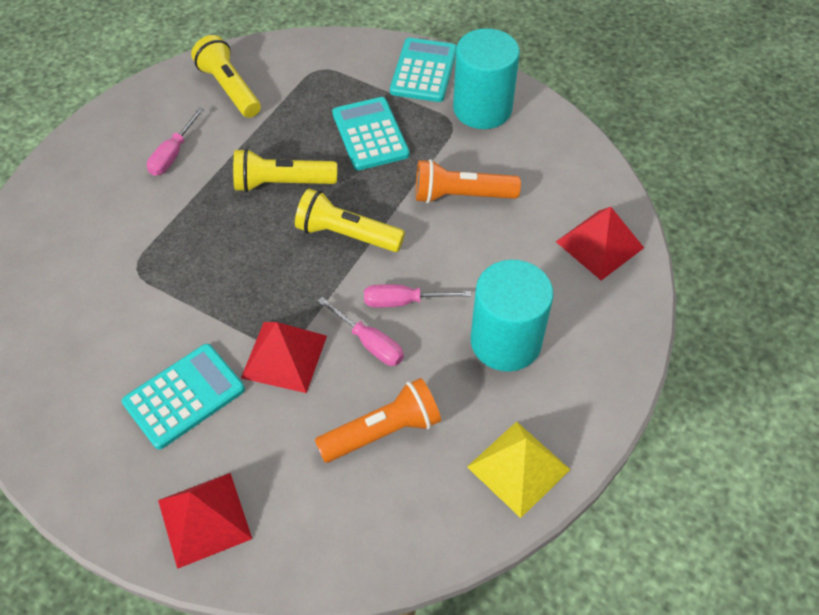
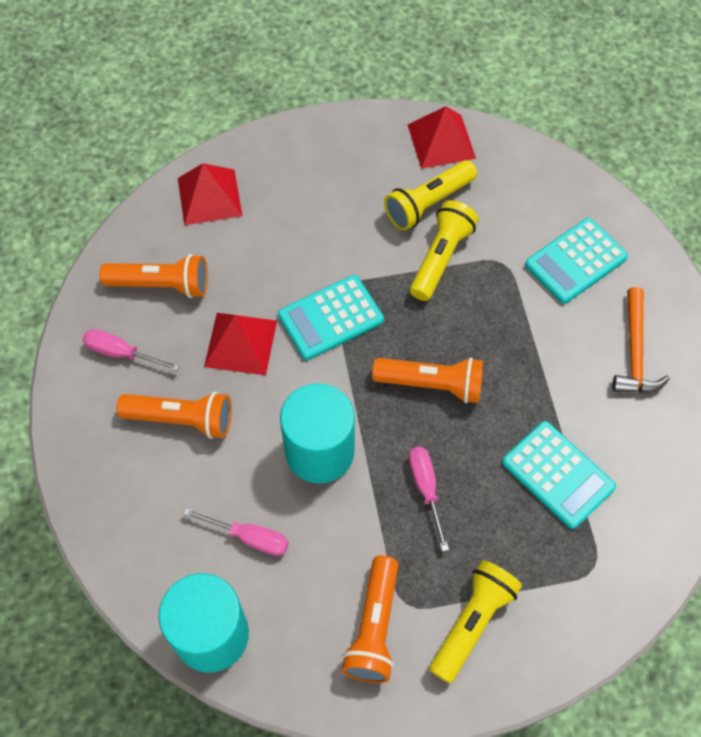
orange flashlight: 2 -> 4
orange hammer: 0 -> 1
yellow pyramid: 1 -> 0

